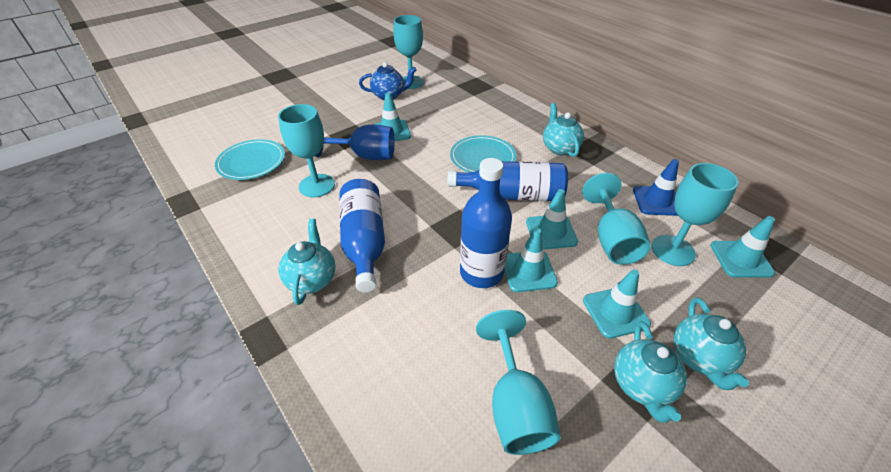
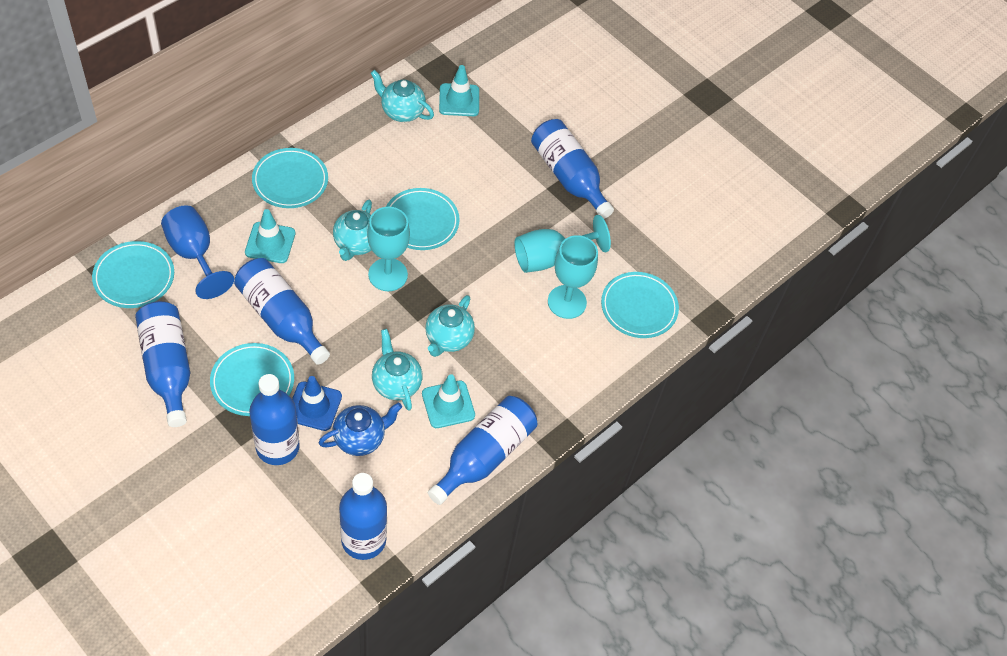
blue bottle: 3 -> 6
turquoise goblet: 5 -> 3
turquoise plate: 2 -> 5
turquoise traffic cone: 5 -> 3

